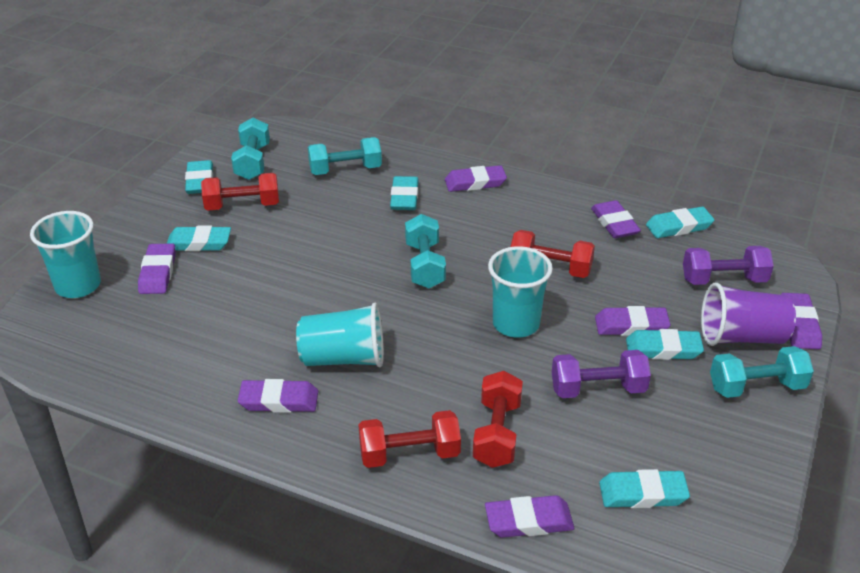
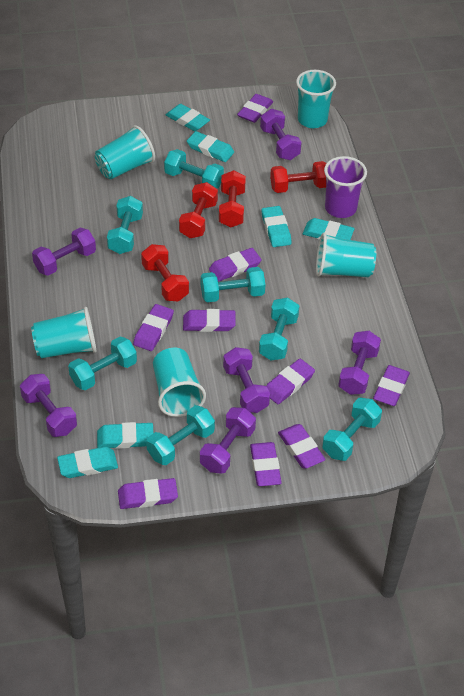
purple dumbbell: 2 -> 6
purple eraser: 7 -> 9
turquoise cup: 3 -> 5
turquoise dumbbell: 4 -> 7

